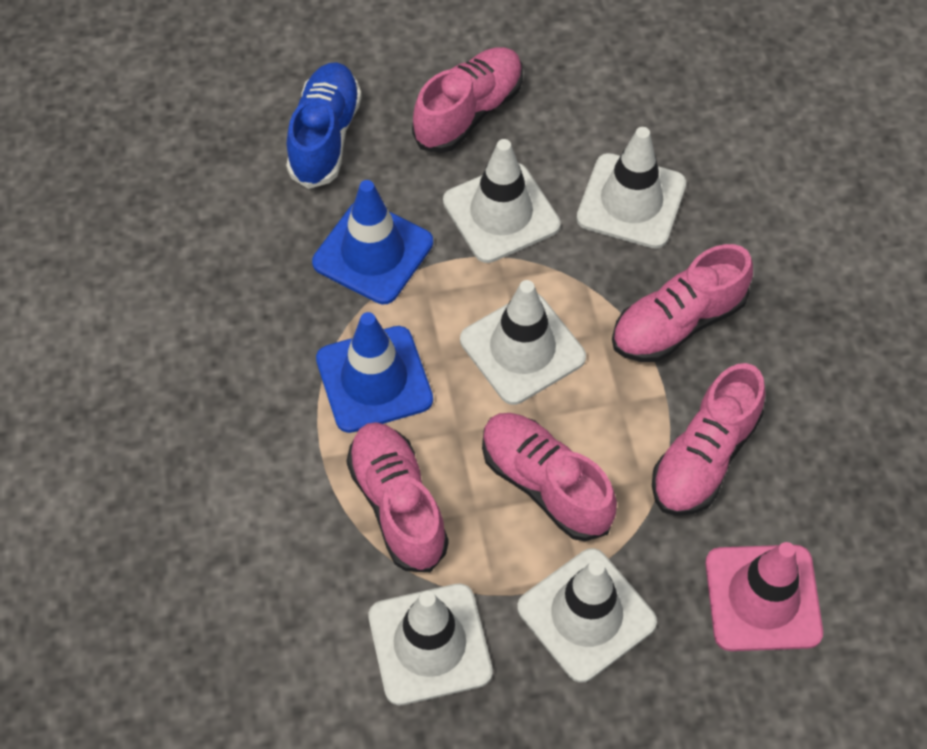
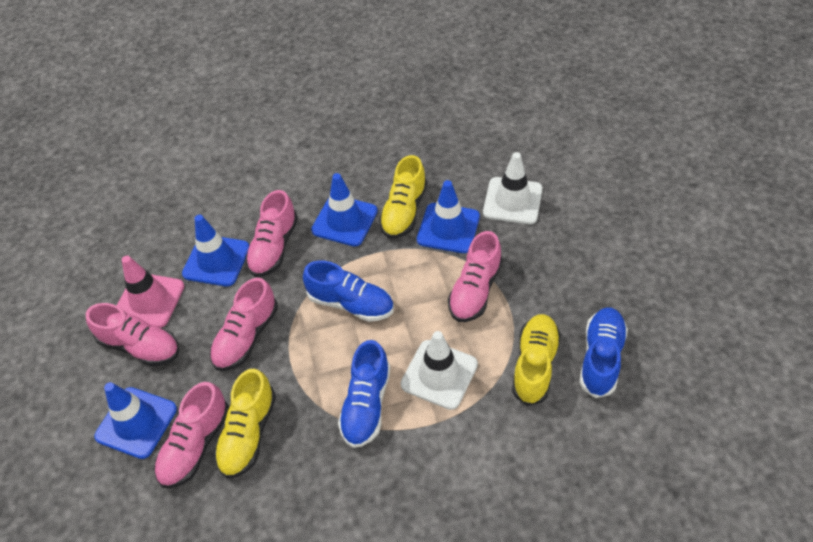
blue shoe: 1 -> 3
blue traffic cone: 2 -> 4
white traffic cone: 5 -> 2
yellow shoe: 0 -> 3

